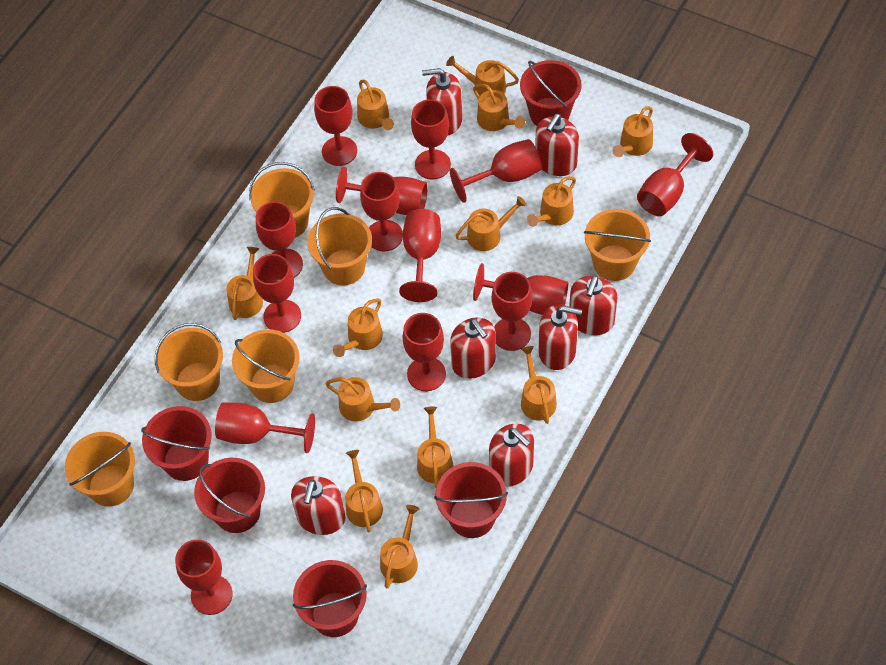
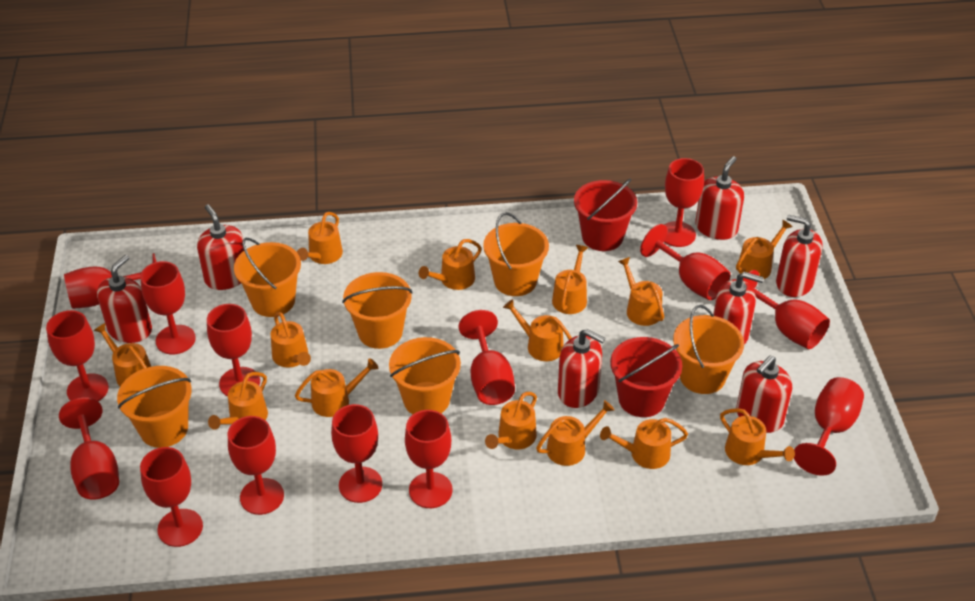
orange watering can: 13 -> 14
red bucket: 5 -> 2

